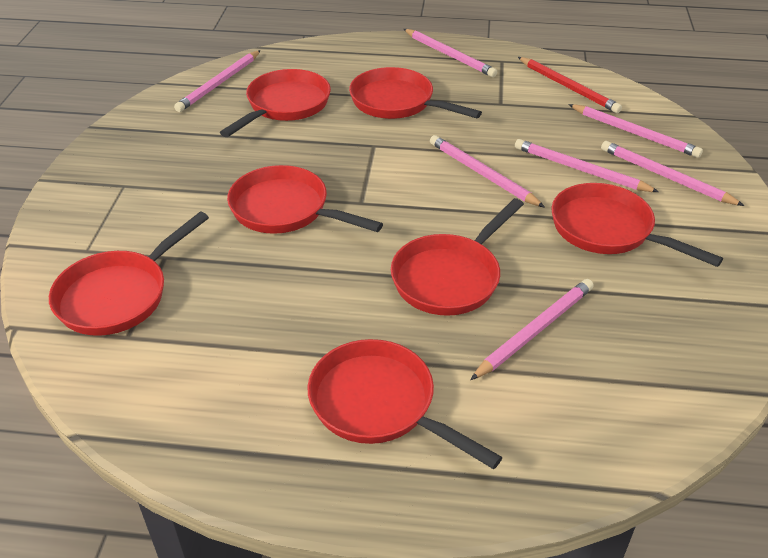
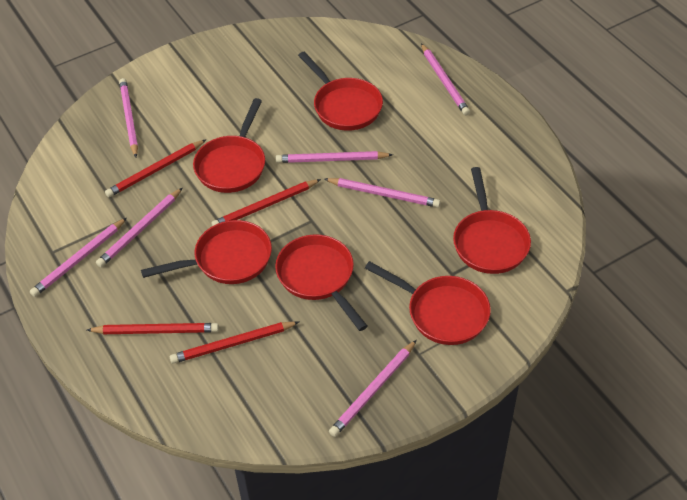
red pan: 7 -> 6
red pencil: 1 -> 4

